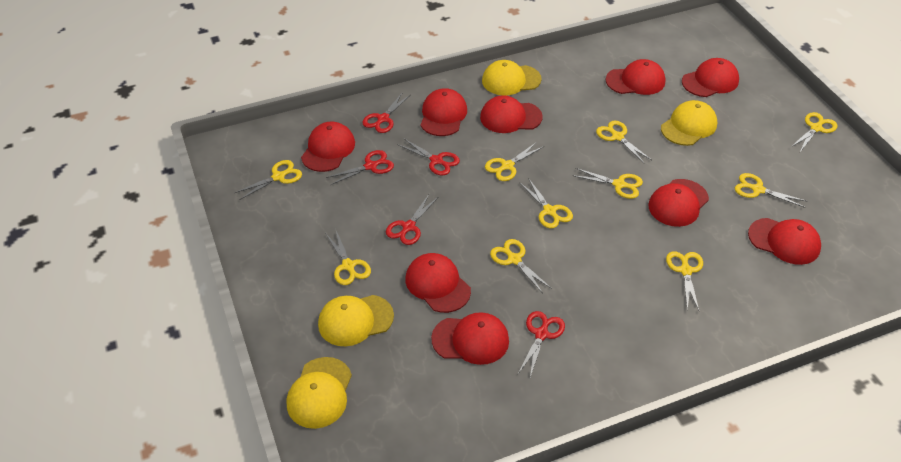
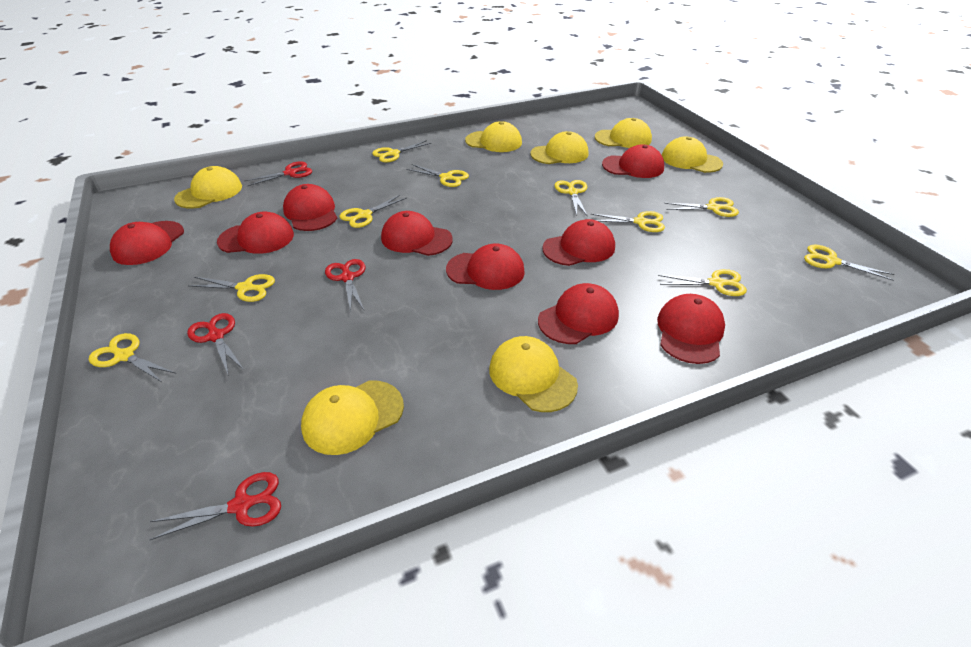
red scissors: 5 -> 4
yellow cap: 4 -> 7

